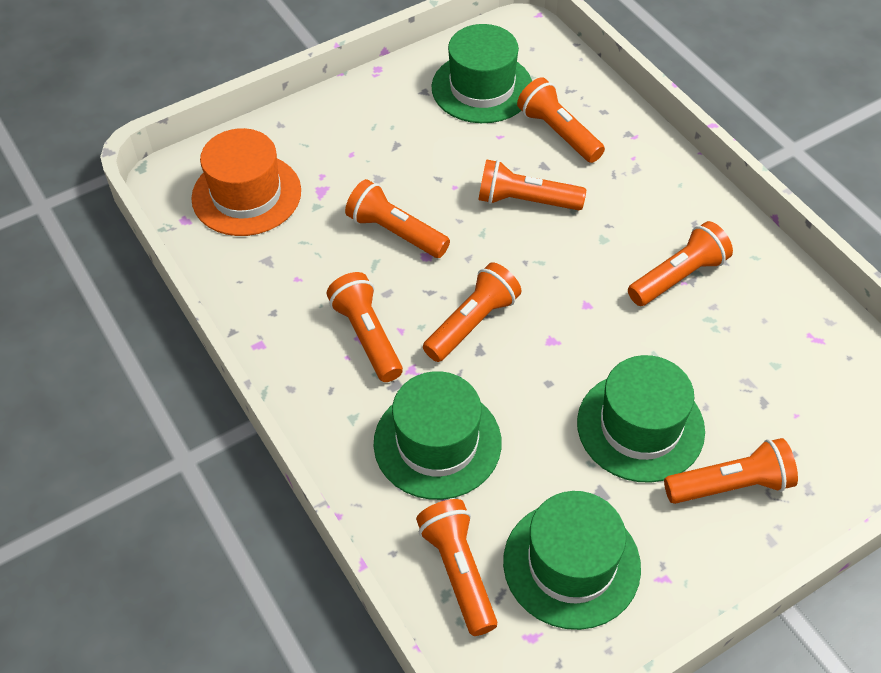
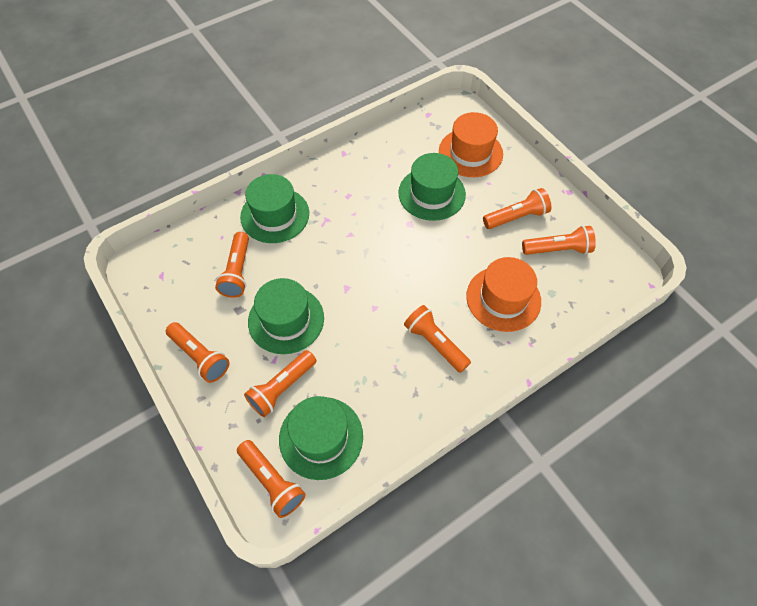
orange flashlight: 8 -> 7
orange hat: 1 -> 2

